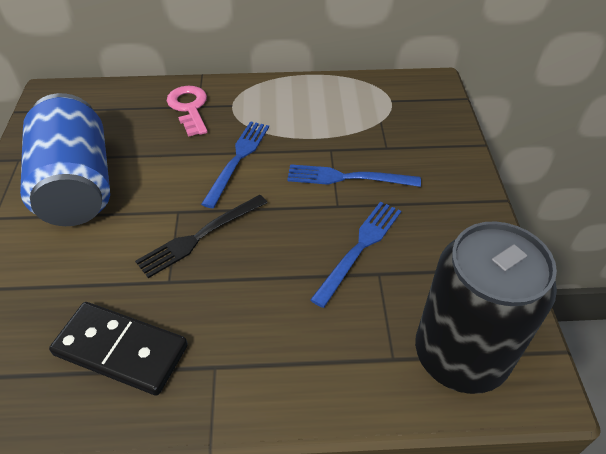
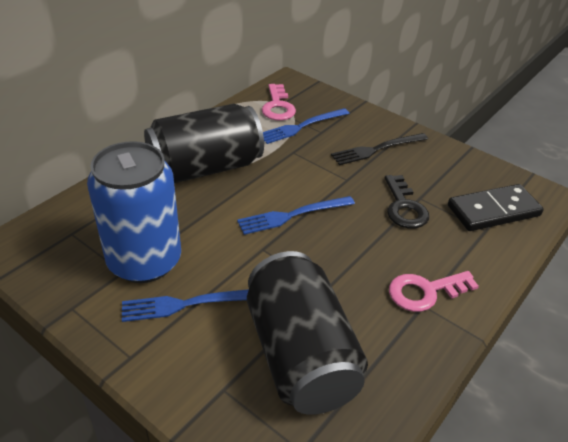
black can: 1 -> 2
black key: 0 -> 1
pink key: 1 -> 2

